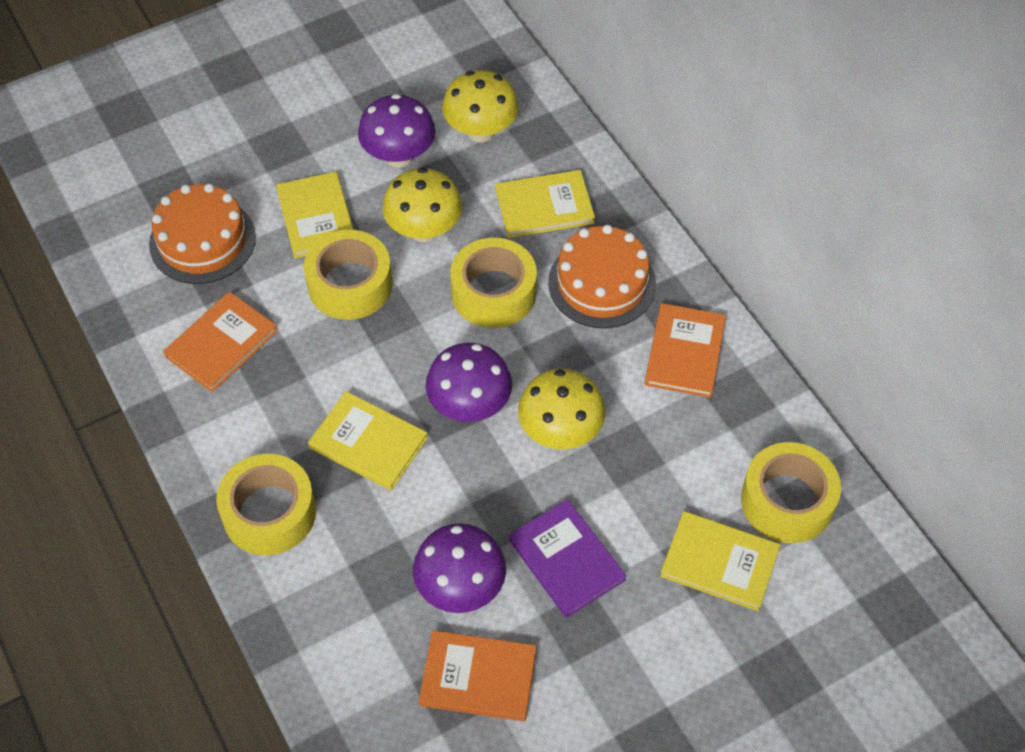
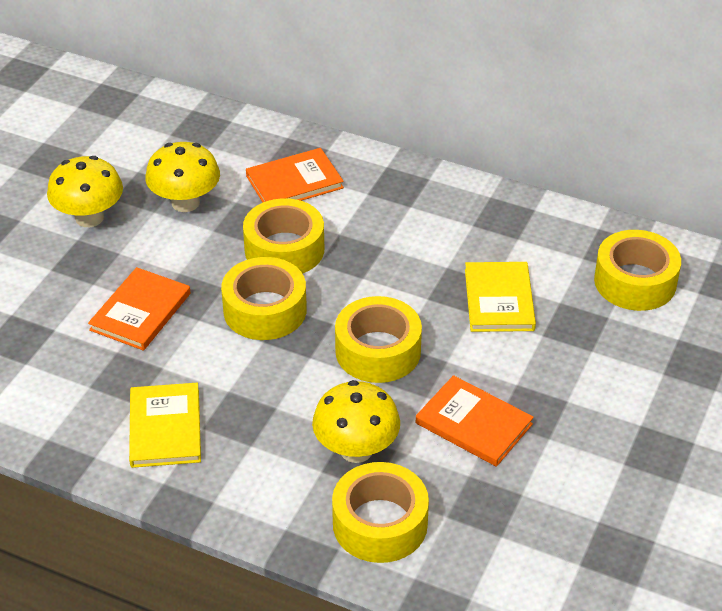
orange cake: 2 -> 0
purple book: 1 -> 0
purple mushroom: 3 -> 0
yellow book: 4 -> 2
yellow tape: 4 -> 5

